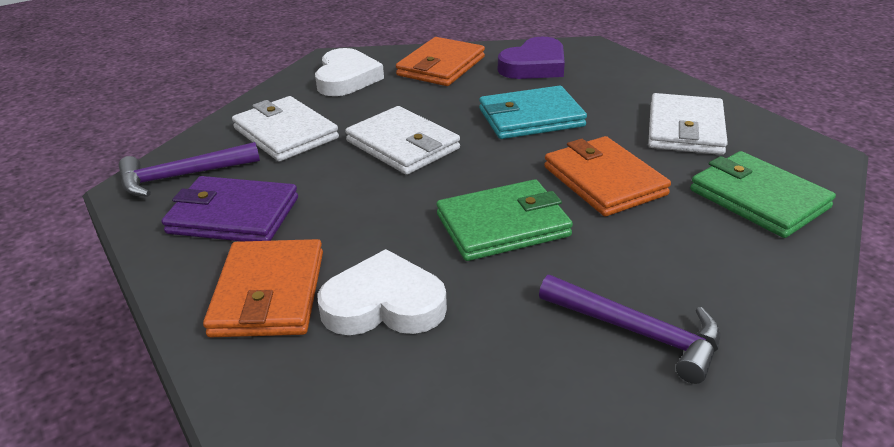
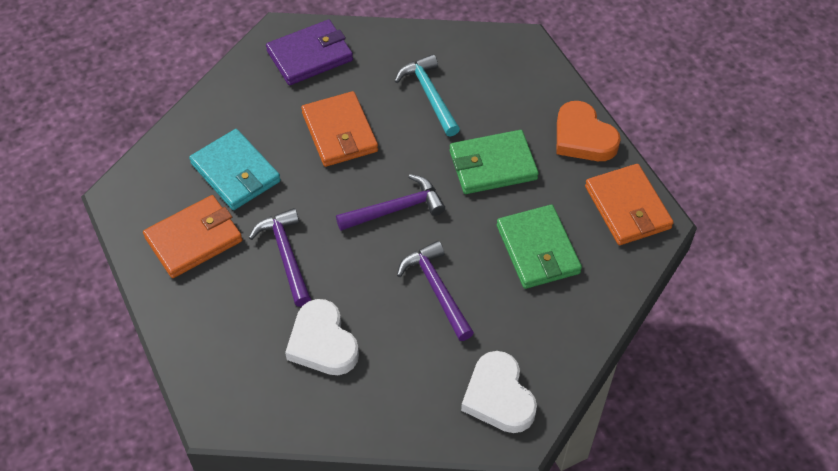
orange heart: 0 -> 1
purple hammer: 2 -> 3
purple heart: 1 -> 0
turquoise hammer: 0 -> 1
white wallet: 3 -> 0

